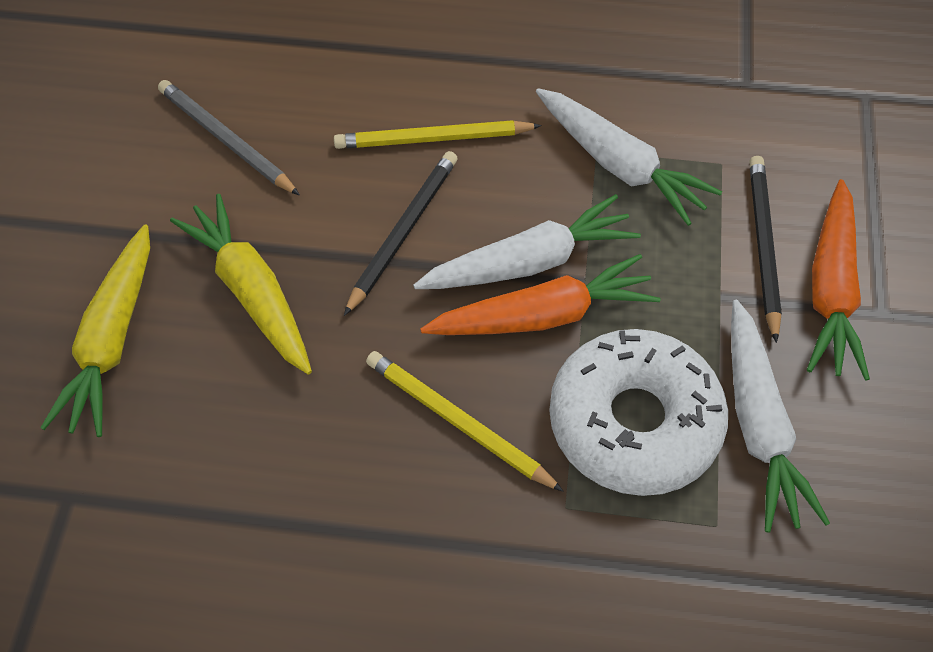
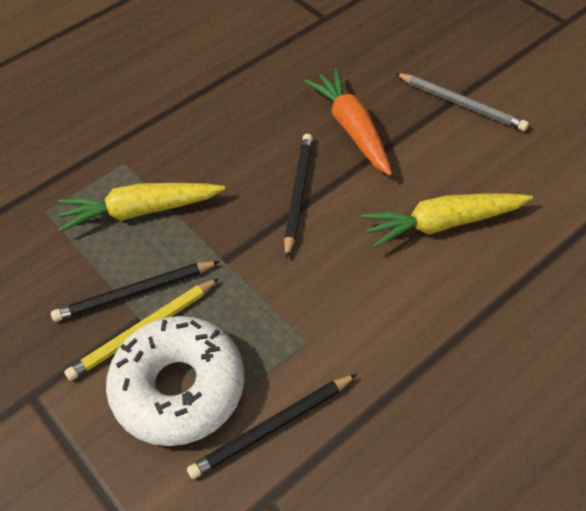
black pencil: 2 -> 3
orange carrot: 2 -> 1
white carrot: 3 -> 0
yellow pencil: 2 -> 1

